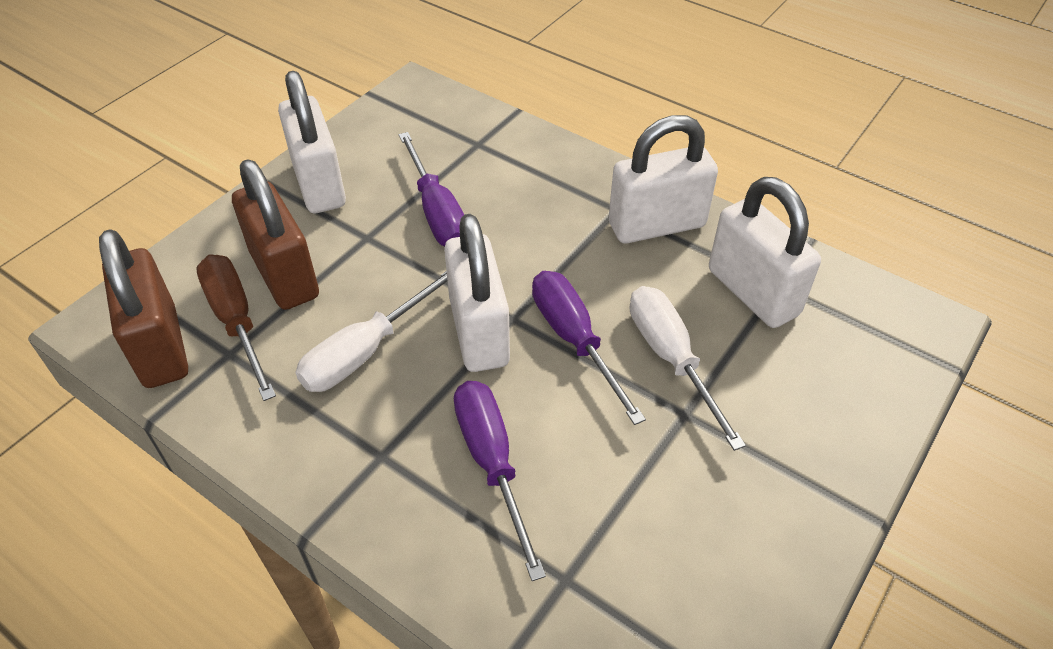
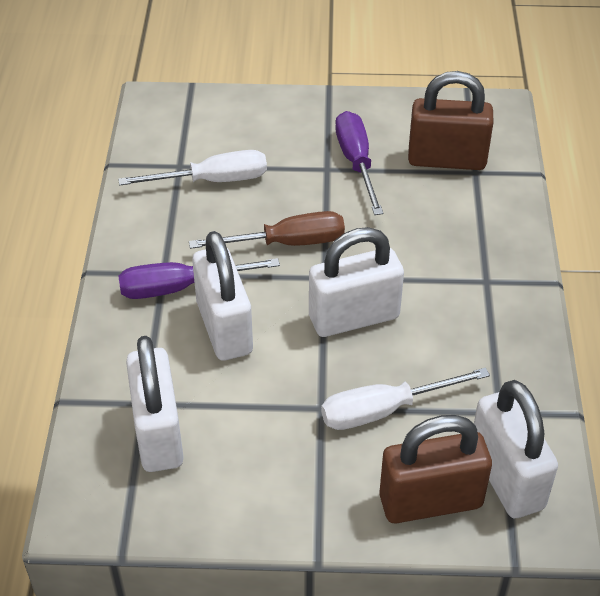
purple screwdriver: 3 -> 2

